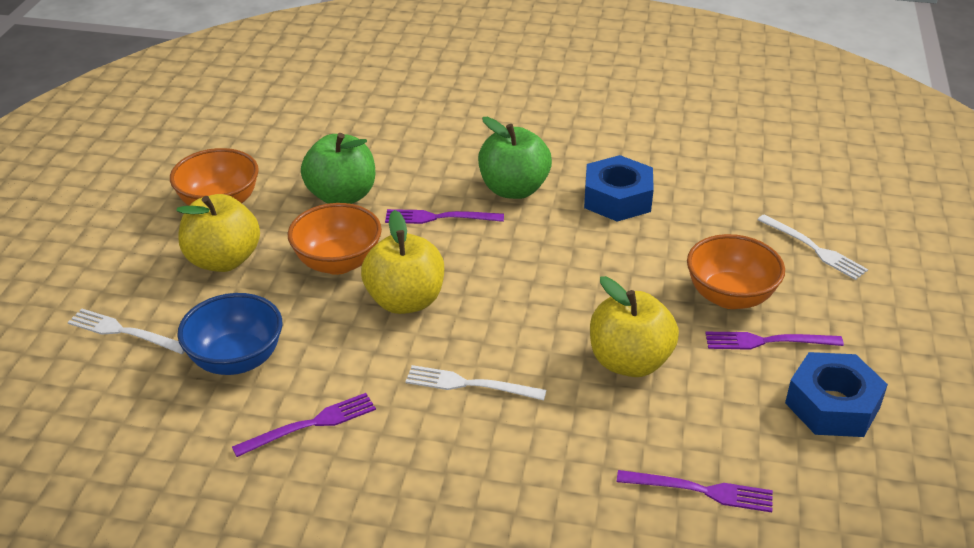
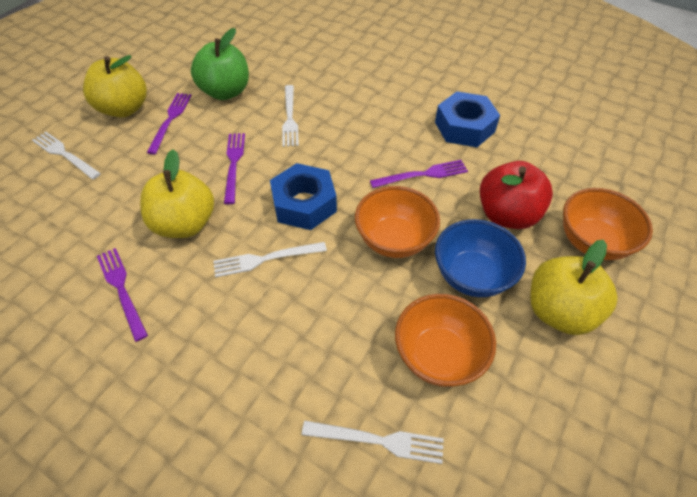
green apple: 2 -> 1
red apple: 0 -> 1
white fork: 3 -> 4

